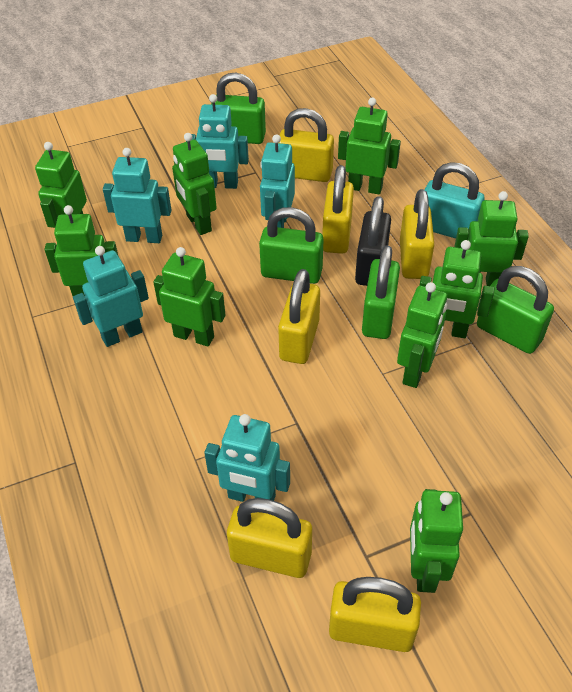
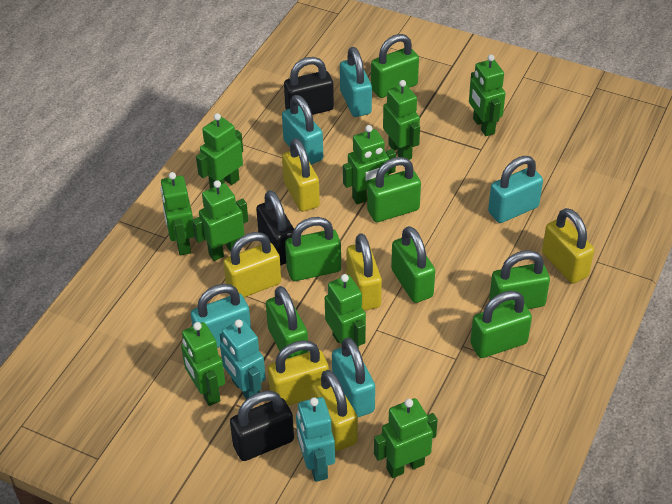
black padlock: 1 -> 3
green padlock: 4 -> 7
turquoise padlock: 1 -> 5
turquoise robot: 5 -> 2

